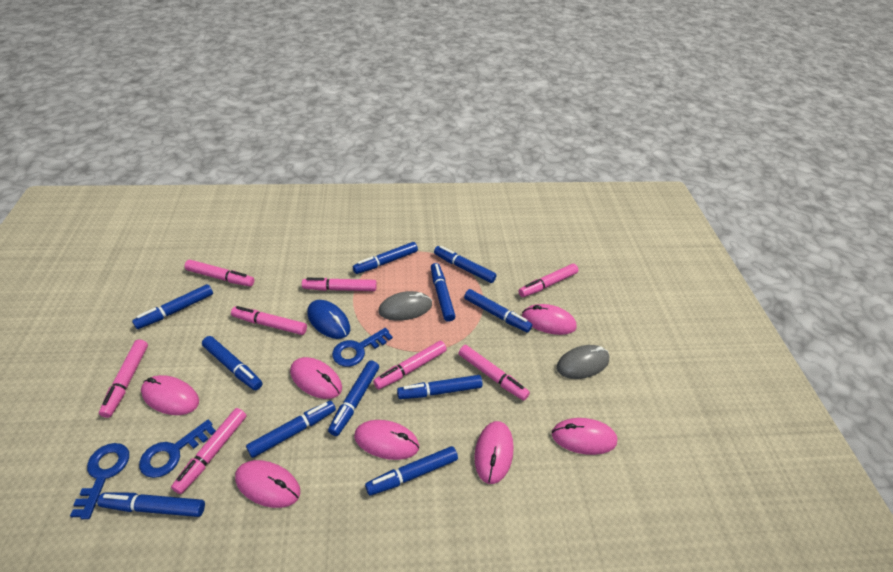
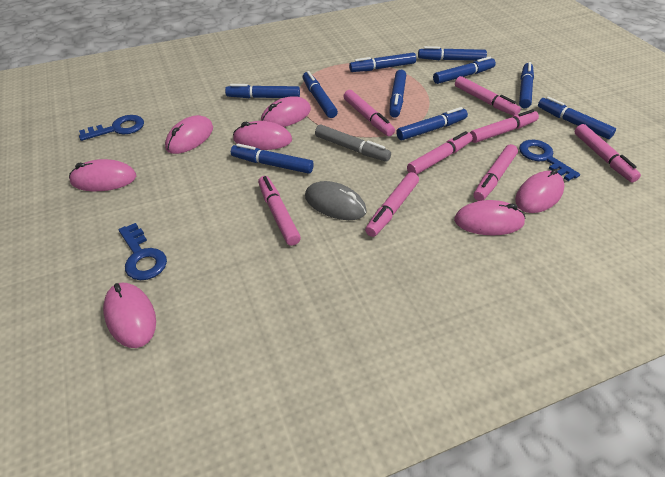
blue marker: 11 -> 10
blue mouse: 1 -> 0
grey marker: 0 -> 1
grey mouse: 2 -> 1

